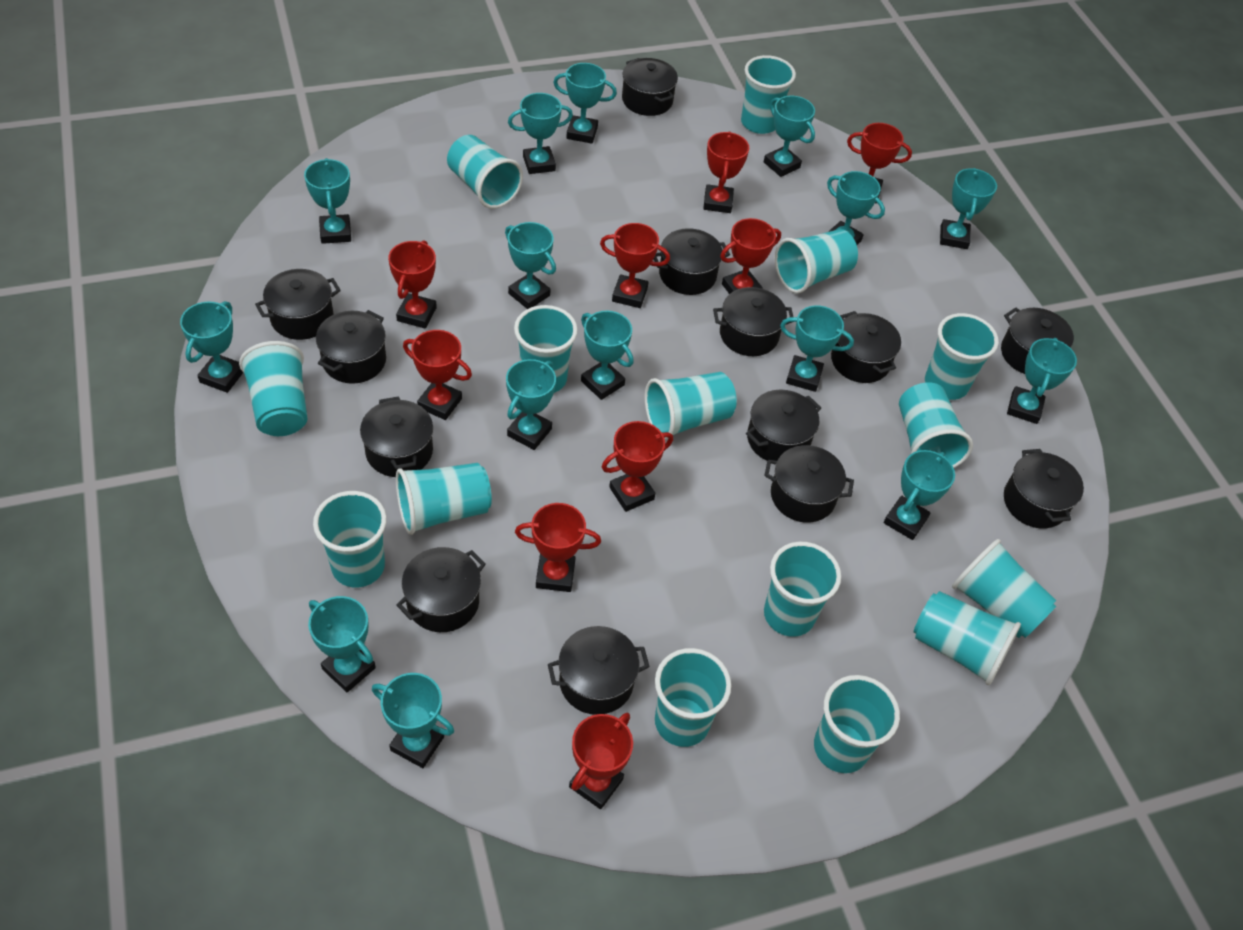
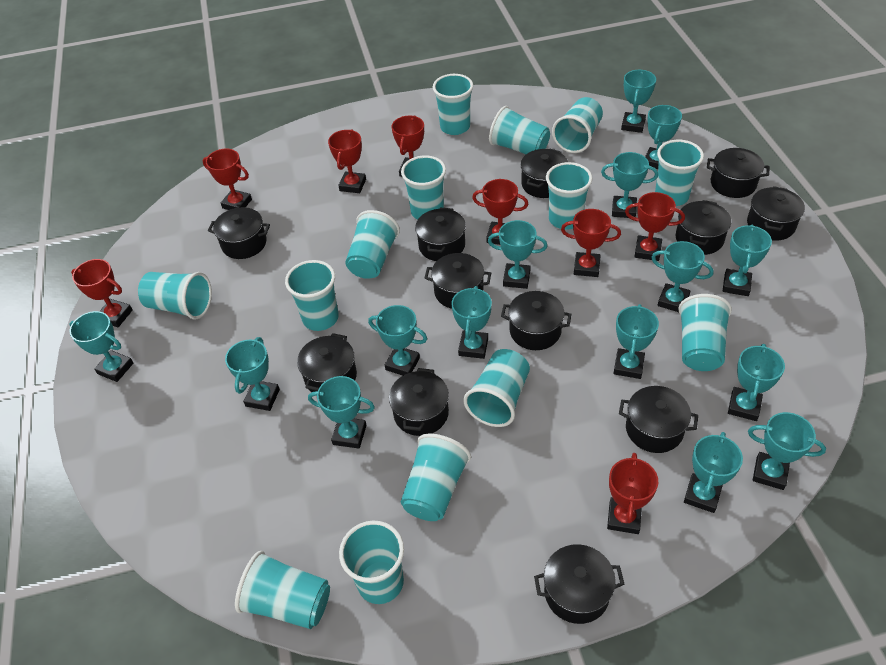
black pot: 13 -> 12
red trophy: 9 -> 8
turquoise cup: 15 -> 14

